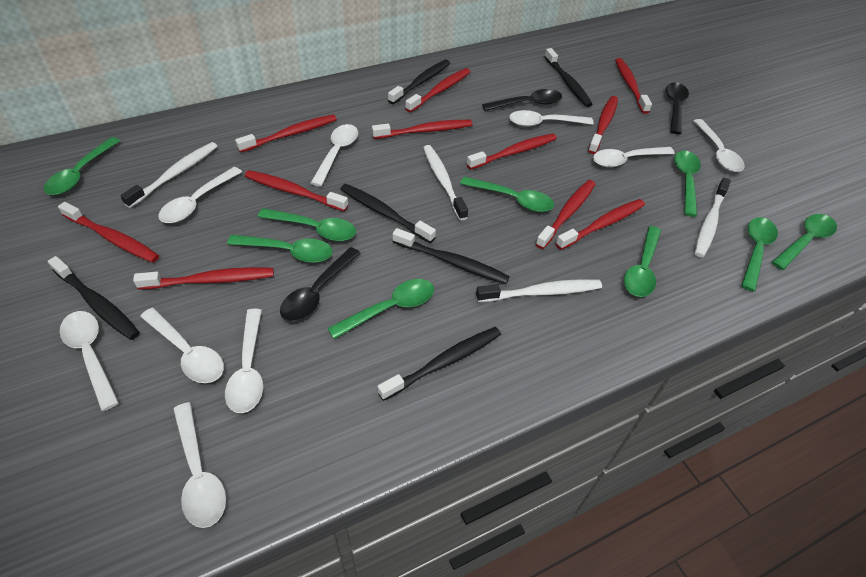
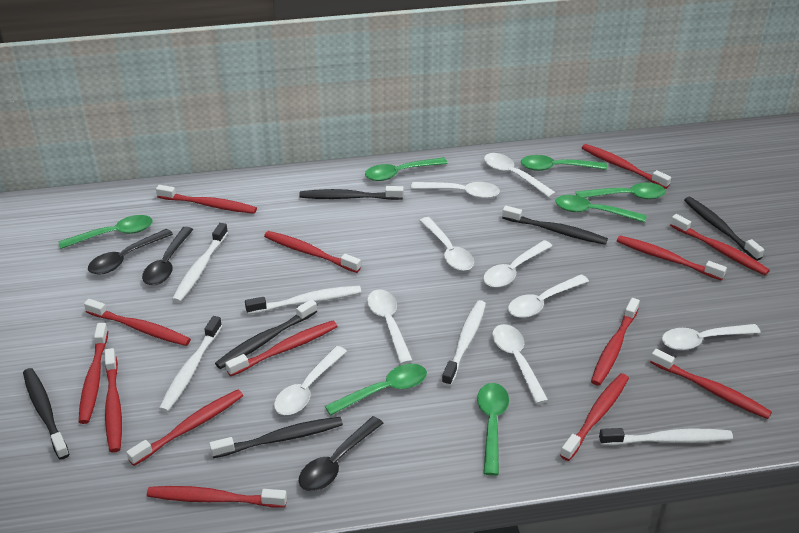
green spoon: 9 -> 7
red toothbrush: 11 -> 14
white toothbrush: 4 -> 5

